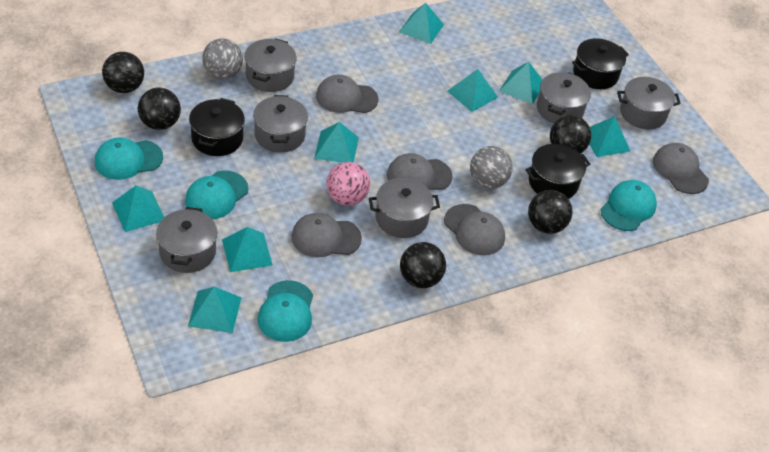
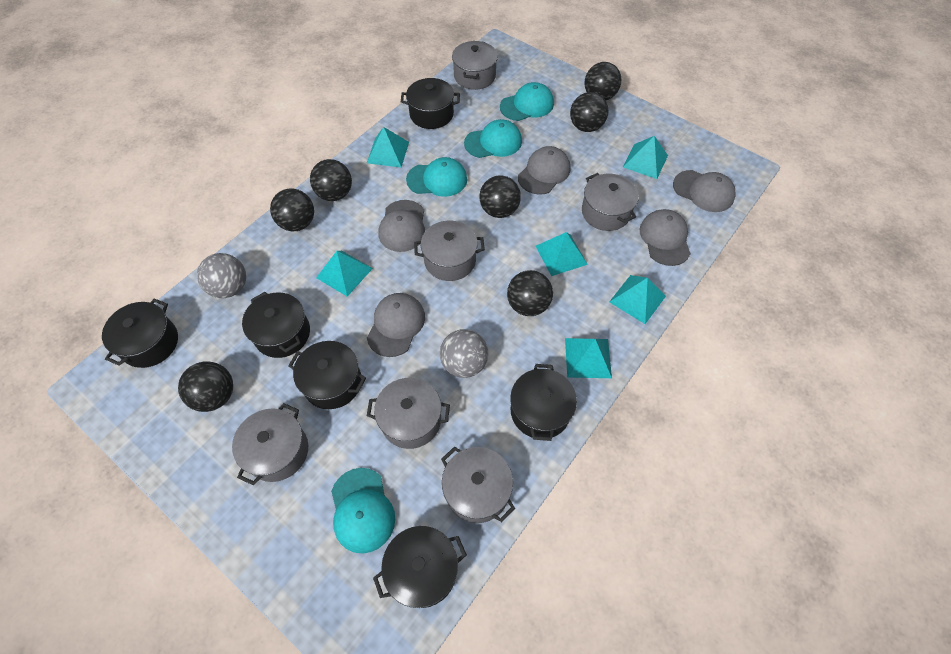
black ball: 5 -> 7
black pot: 3 -> 6
pink ball: 1 -> 0
turquoise pyramid: 8 -> 6

